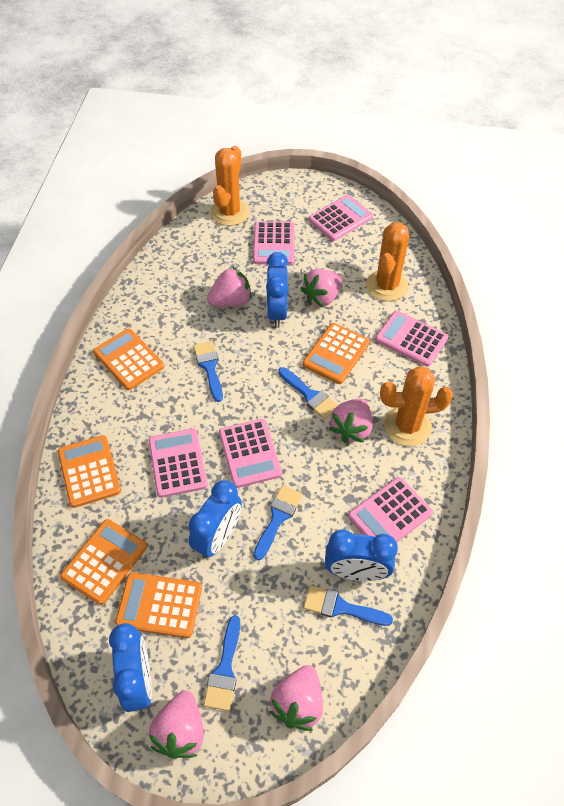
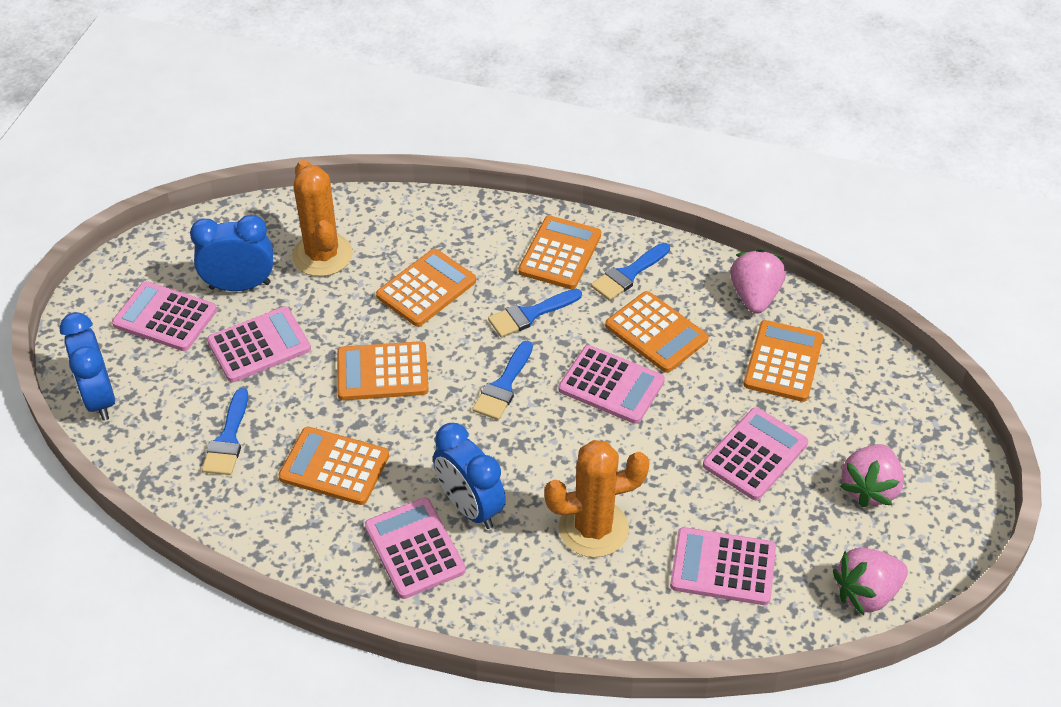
blue brush: 5 -> 4
blue clock: 4 -> 3
orange cactus: 3 -> 2
orange calculator: 5 -> 6
pink strawberry: 5 -> 3

